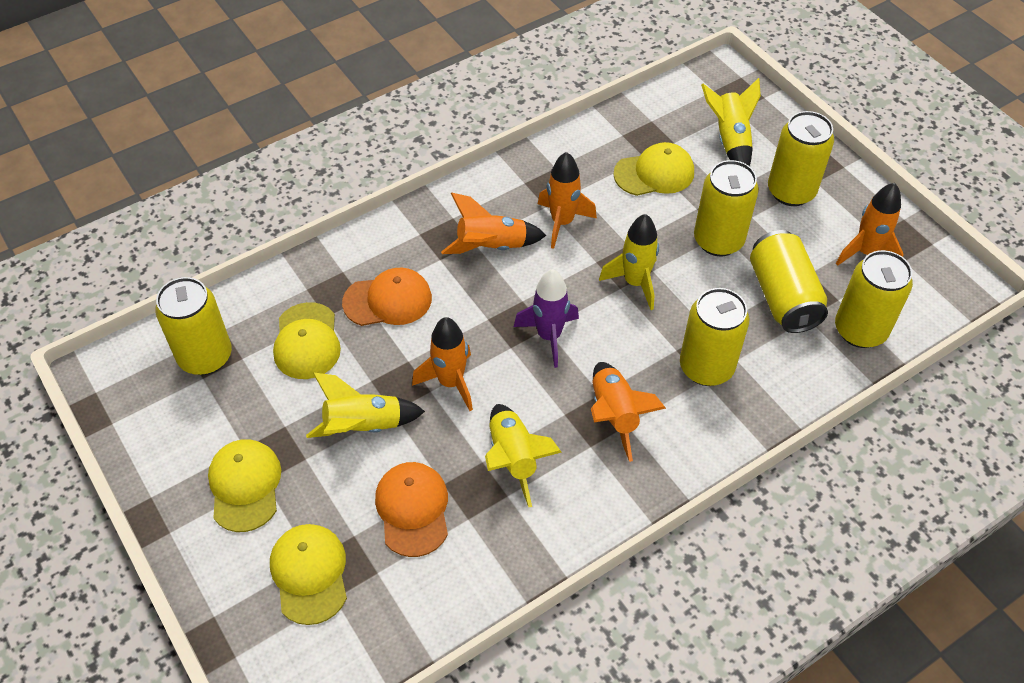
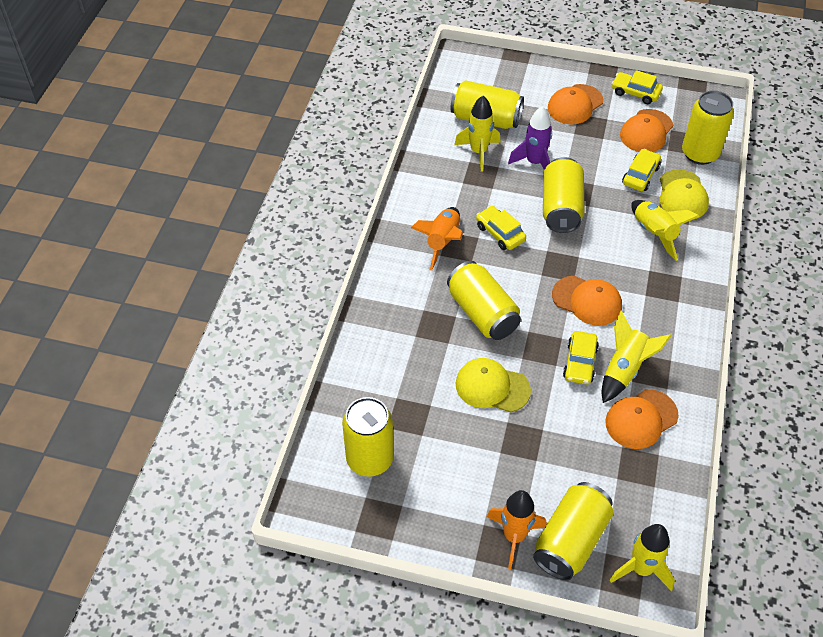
orange cap: 2 -> 4
orange rocket: 5 -> 2
yellow cap: 4 -> 2
yellow car: 0 -> 4

